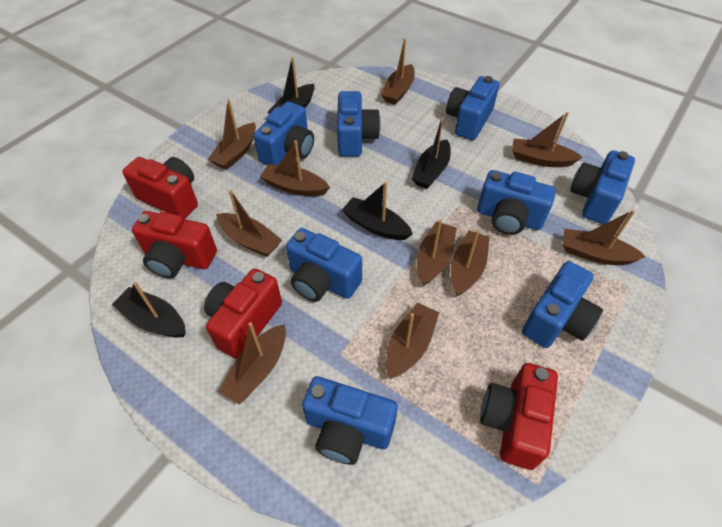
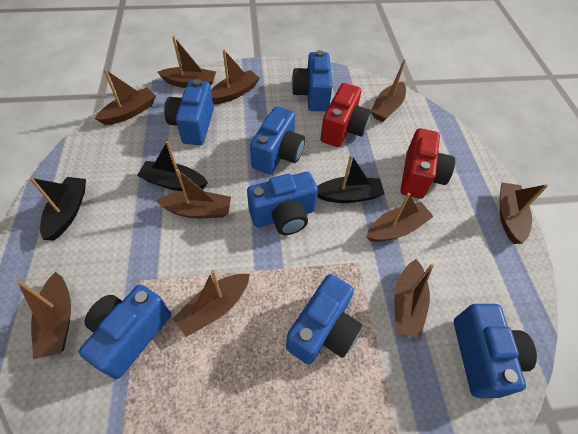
black boat: 4 -> 3
blue camera: 8 -> 7
red camera: 4 -> 2

